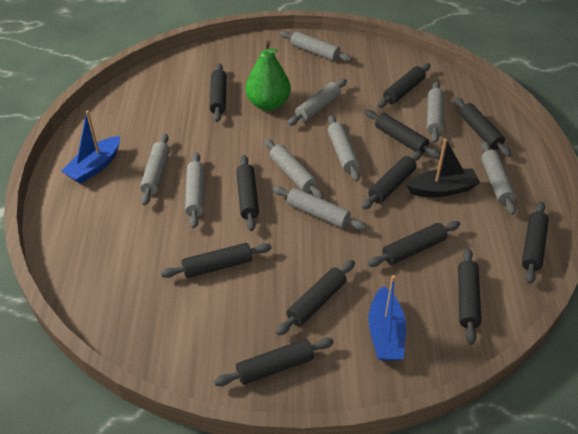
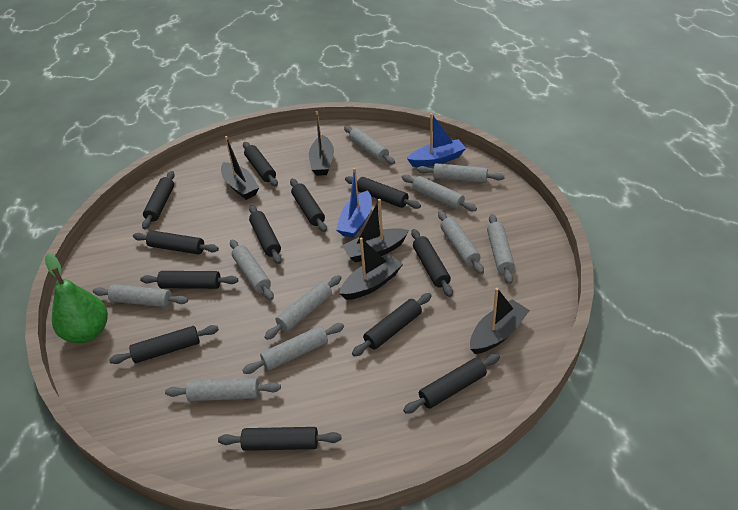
black boat: 1 -> 5
grey rolling pin: 9 -> 10

